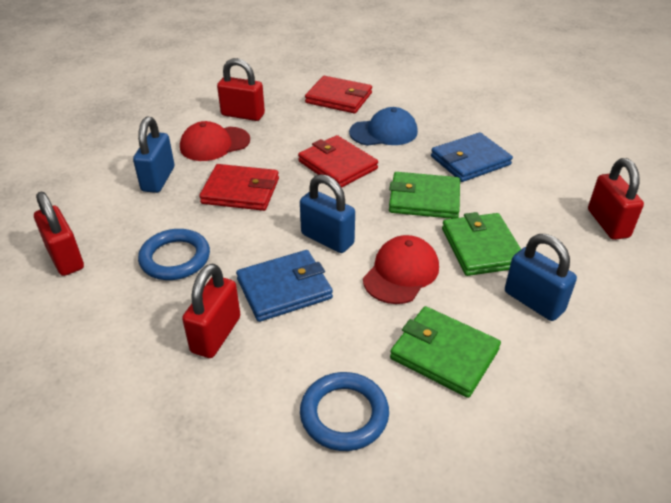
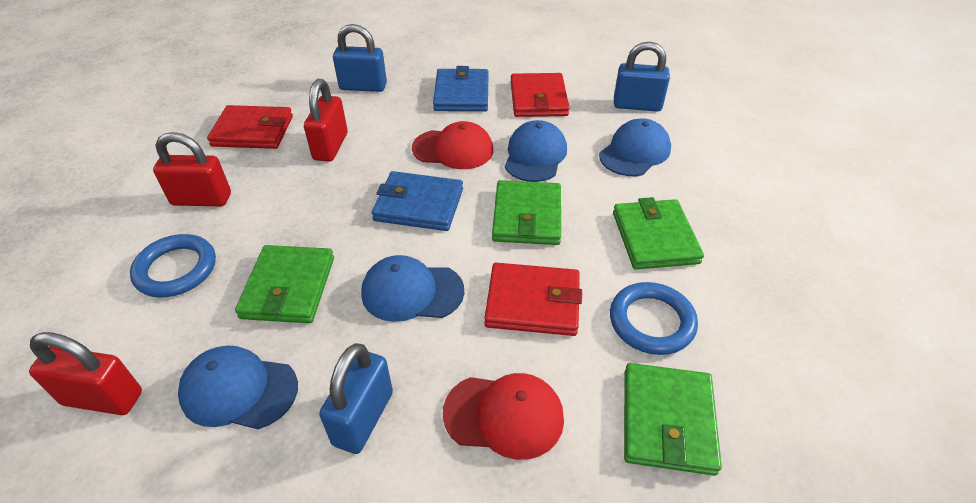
blue cap: 1 -> 4
green wallet: 3 -> 4
red padlock: 4 -> 3

